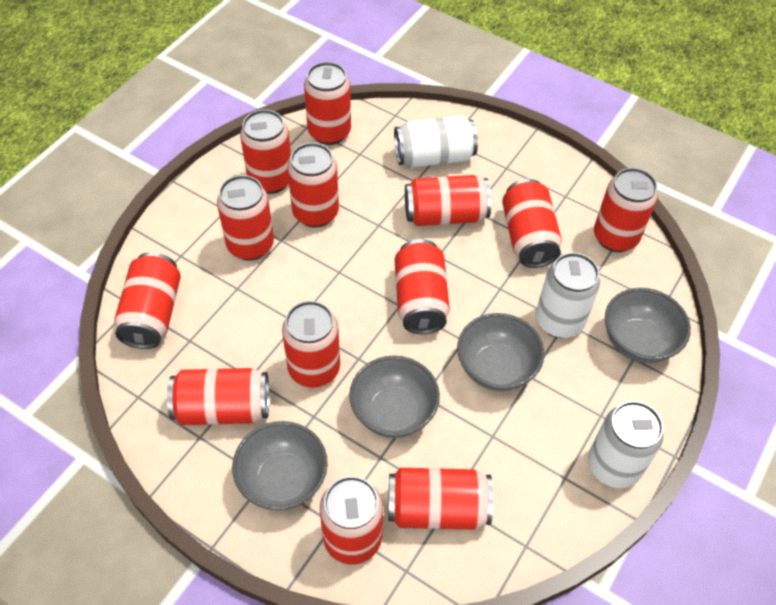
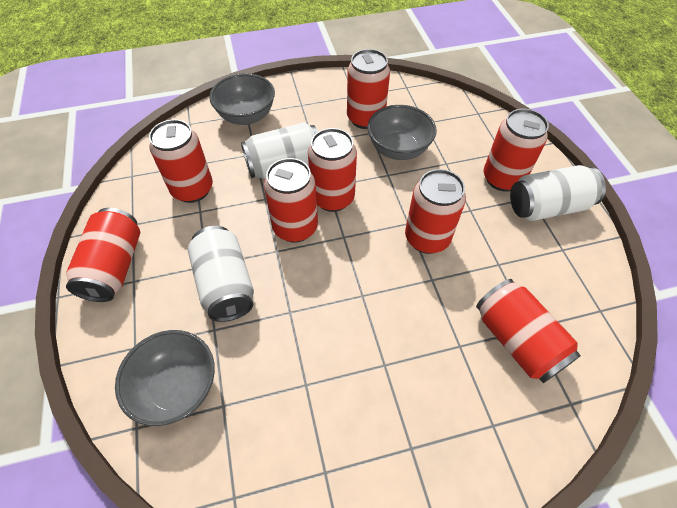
grey bowl: 4 -> 3
red can: 13 -> 8

